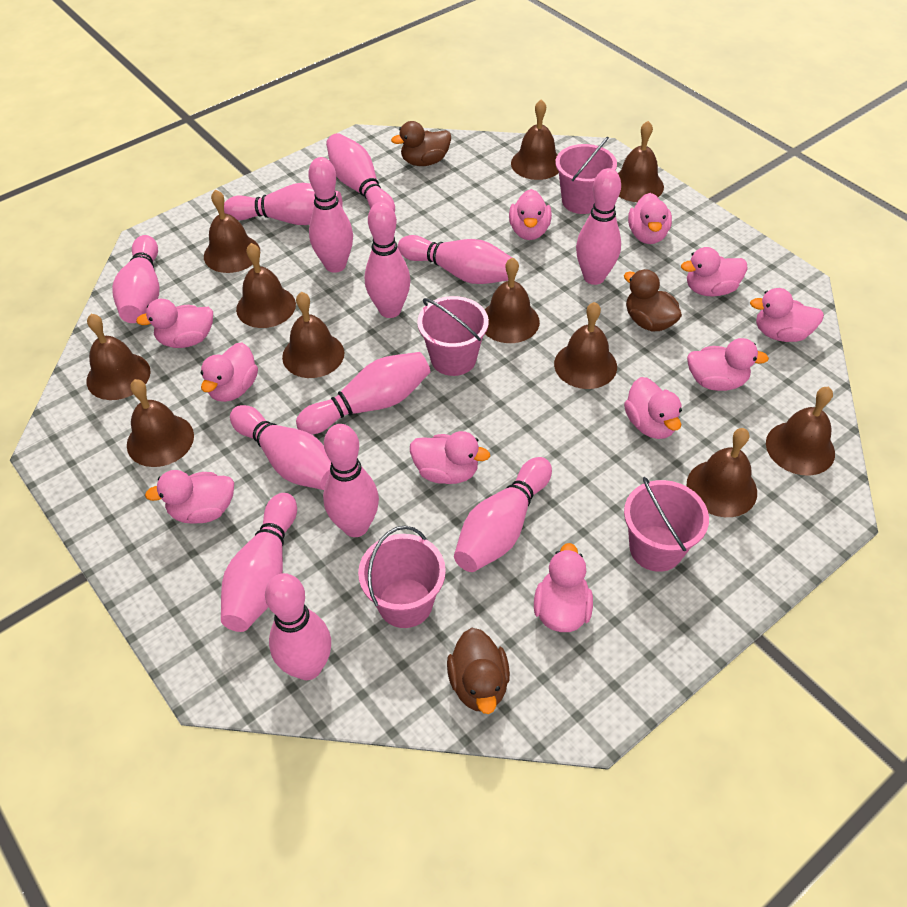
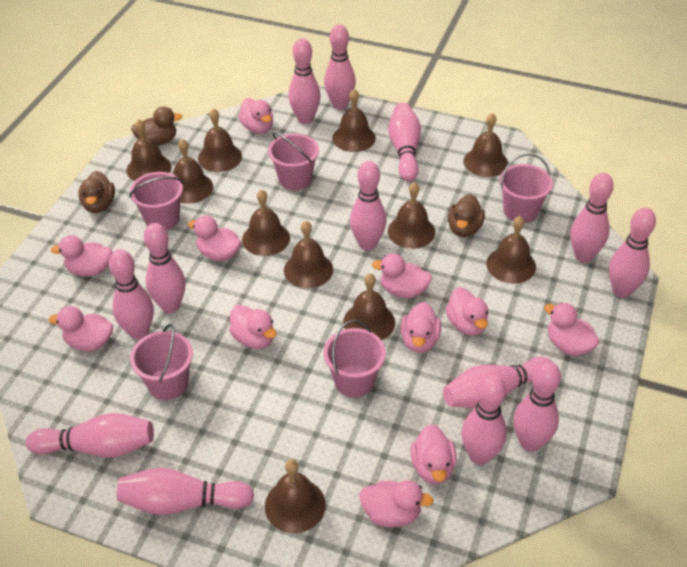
pink bucket: 4 -> 5

